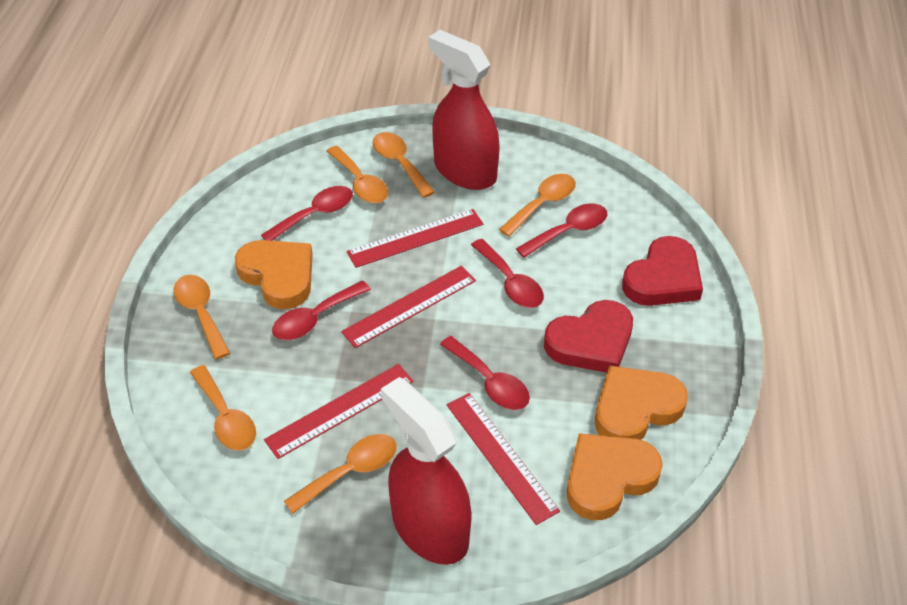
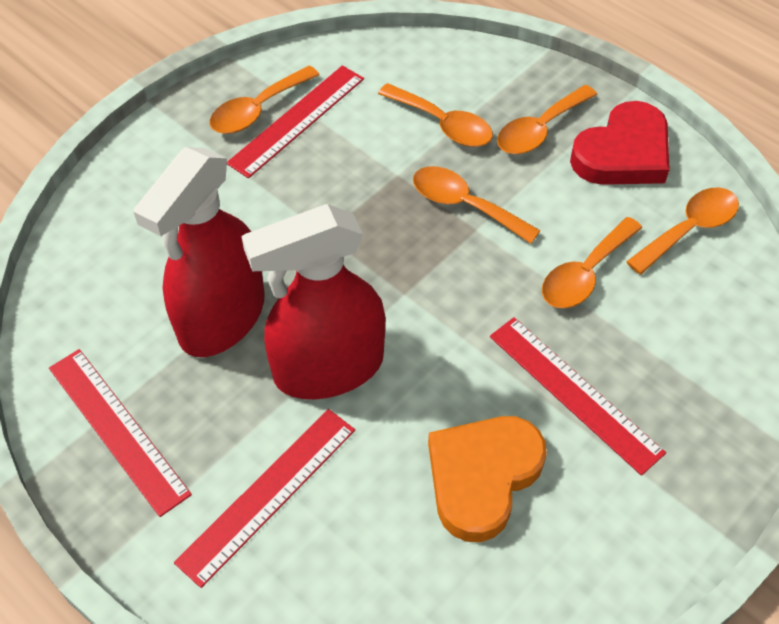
orange heart: 3 -> 1
red heart: 2 -> 1
red spoon: 5 -> 0

